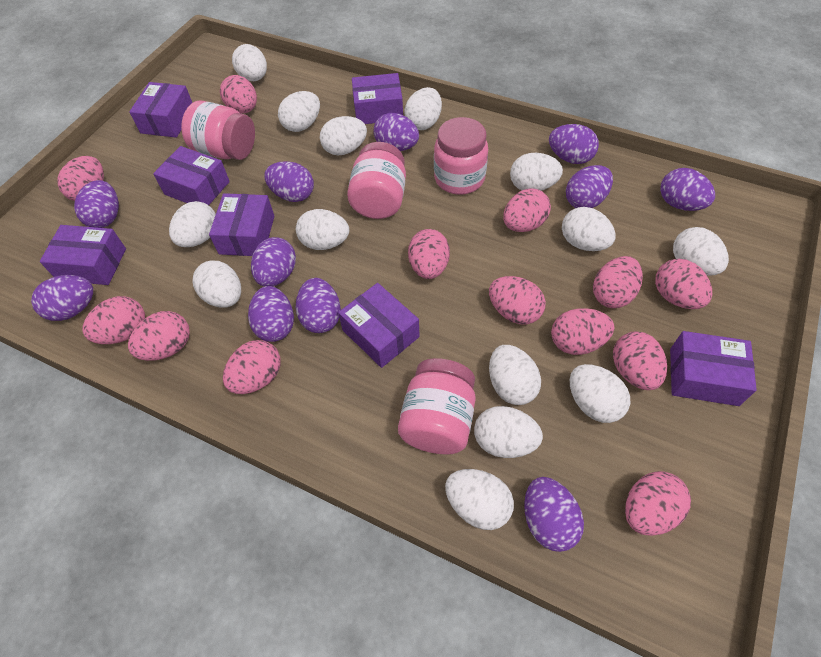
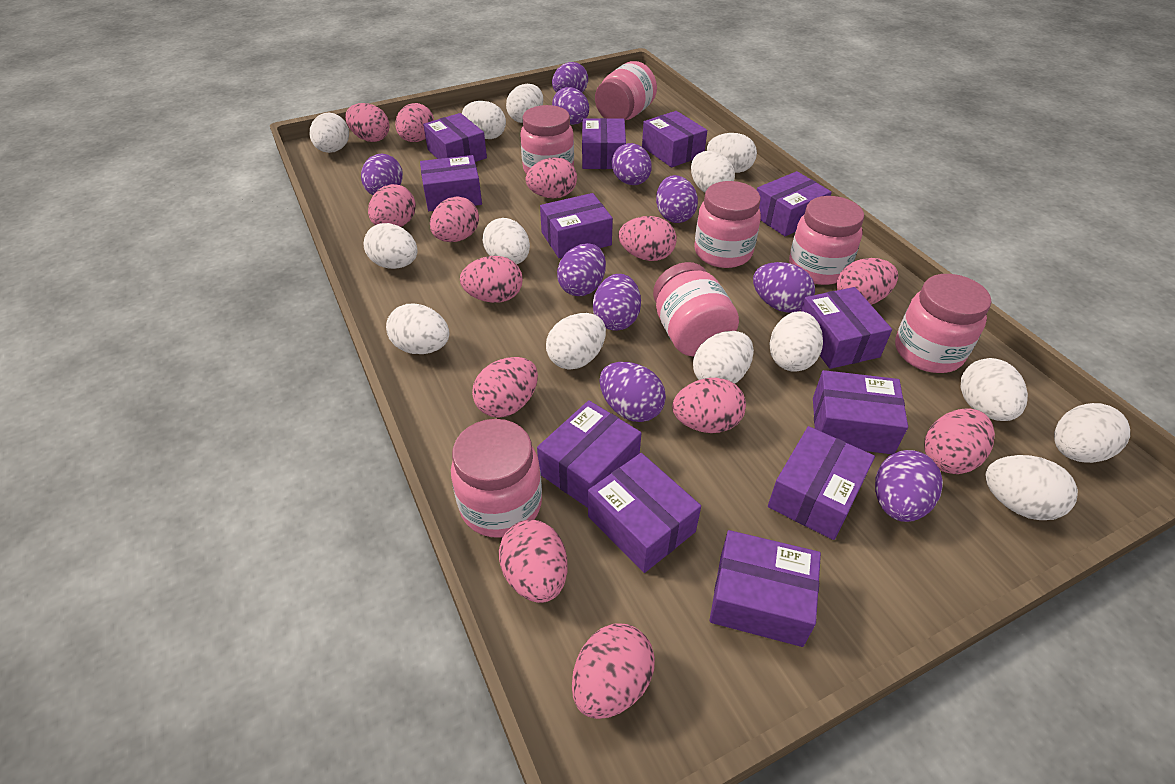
pink jar: 4 -> 7
purple box: 7 -> 12
purple egg: 11 -> 10

